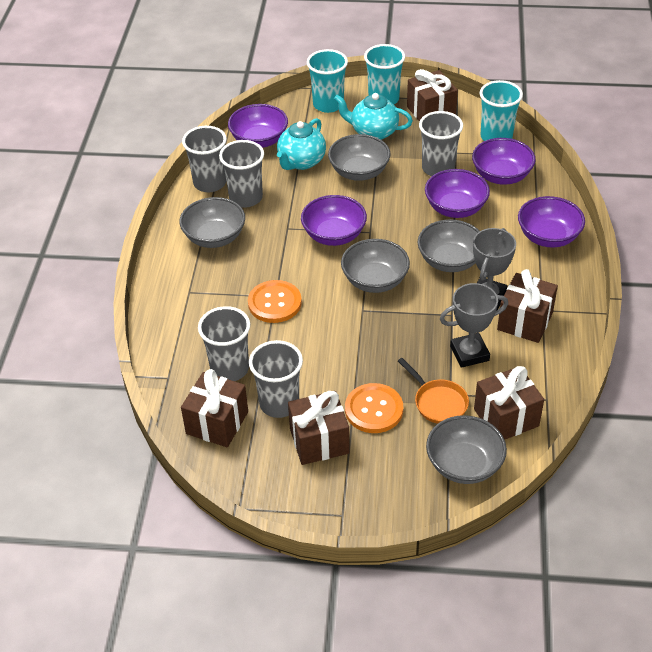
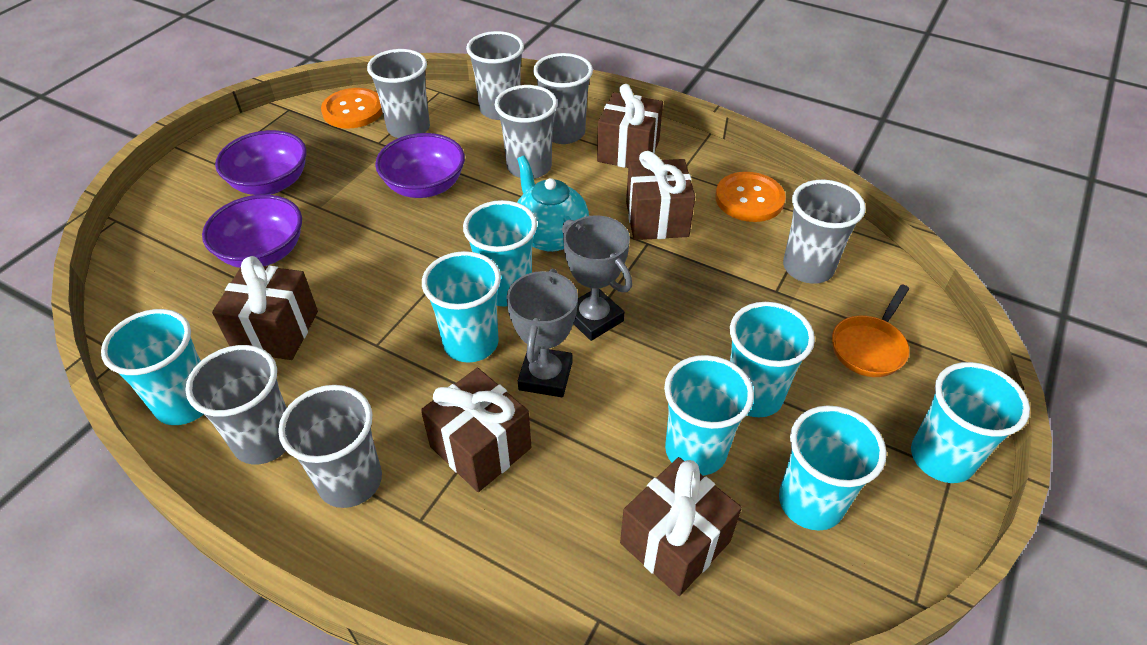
grey bowl: 5 -> 0
grey cup: 5 -> 7
purple bowl: 5 -> 3
turquoise cup: 3 -> 7
turquoise teapot: 2 -> 1

